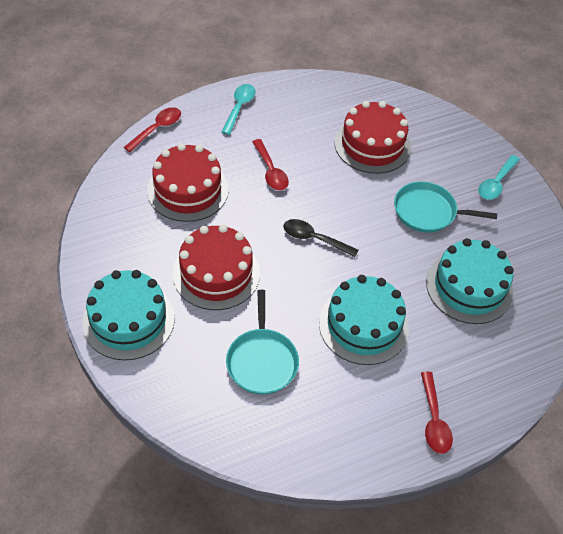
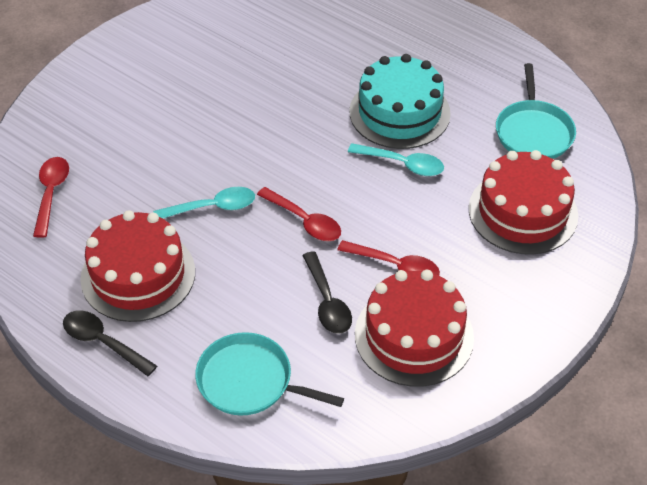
black spoon: 1 -> 2
turquoise cake: 3 -> 1

